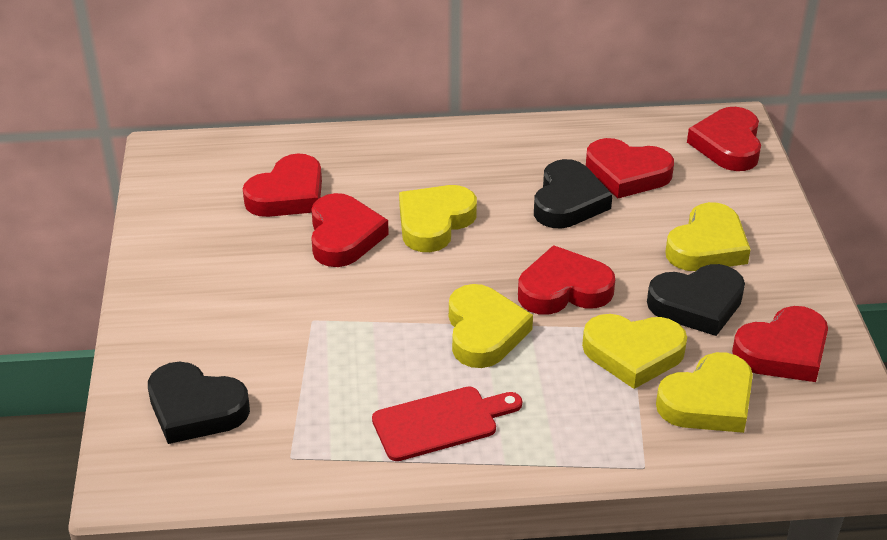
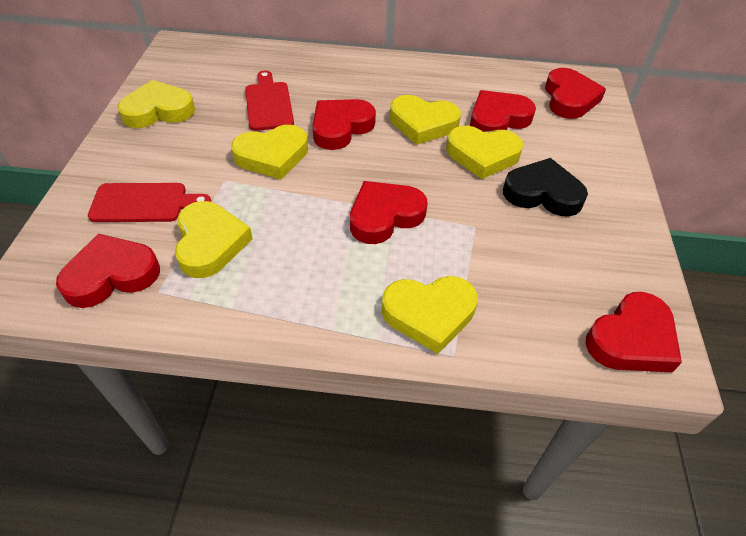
black heart: 3 -> 1
red cutting board: 1 -> 2
yellow heart: 5 -> 6

